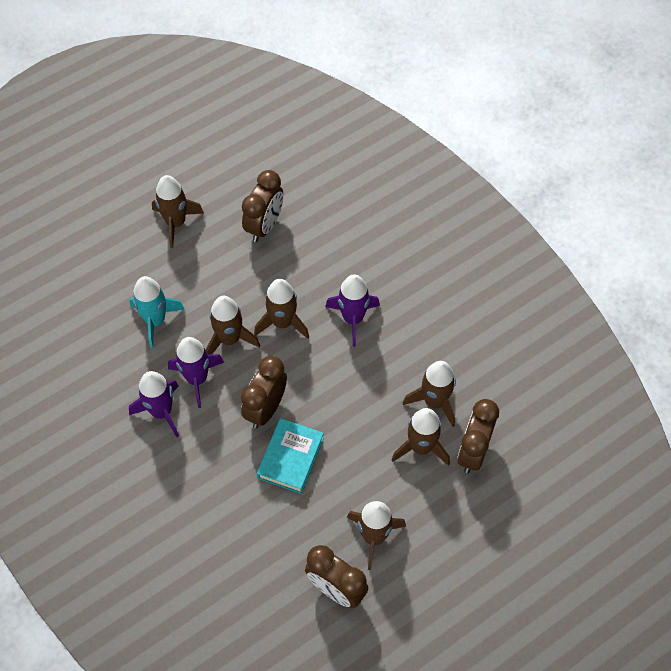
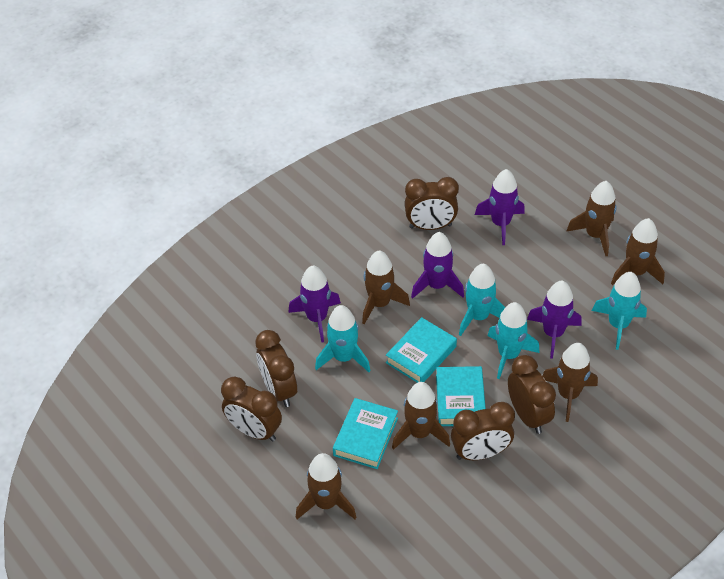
brown clock: 4 -> 5
purple rocket: 3 -> 4
turquoise book: 1 -> 3
turquoise rocket: 1 -> 4

